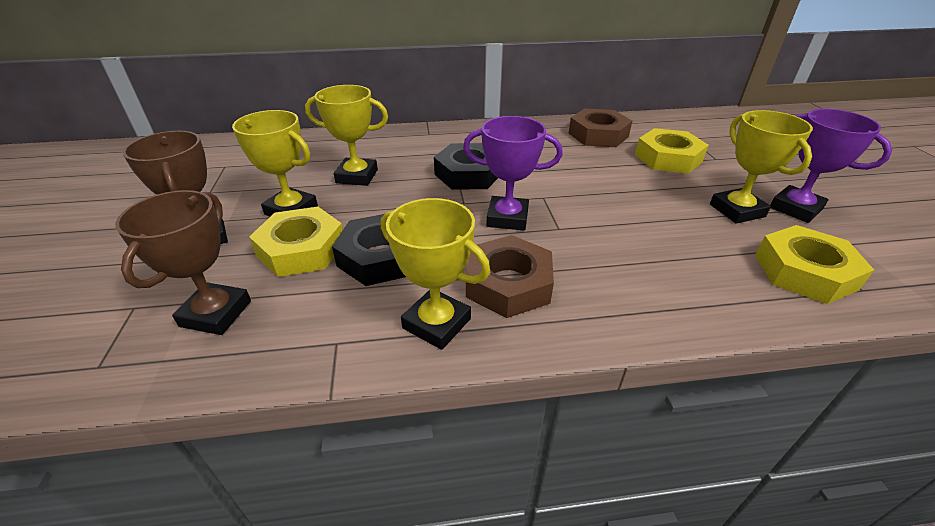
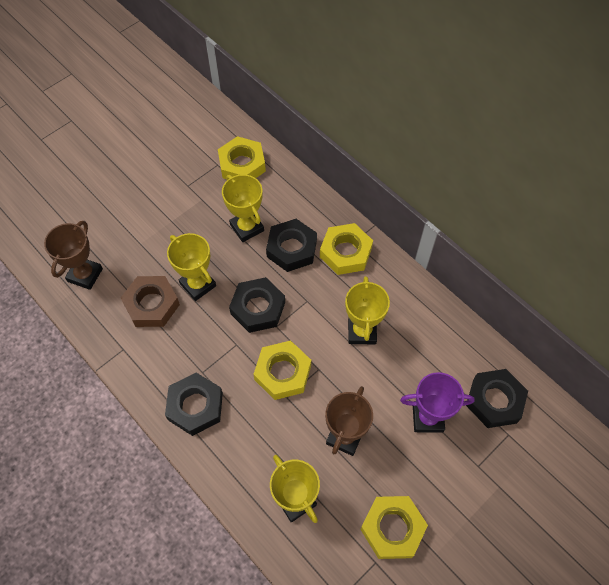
black nut: 2 -> 4
brown nut: 2 -> 1
purple trophy: 2 -> 1
yellow nut: 3 -> 4

